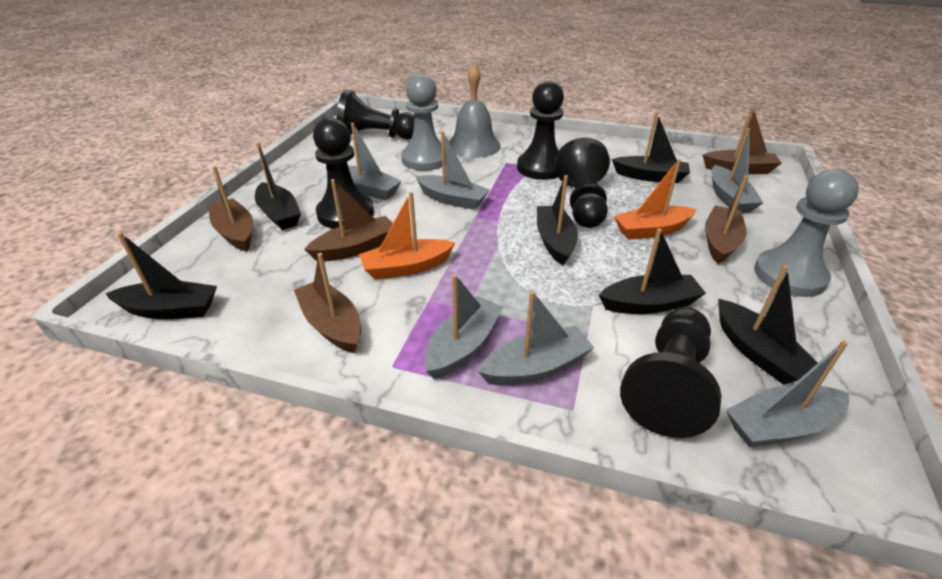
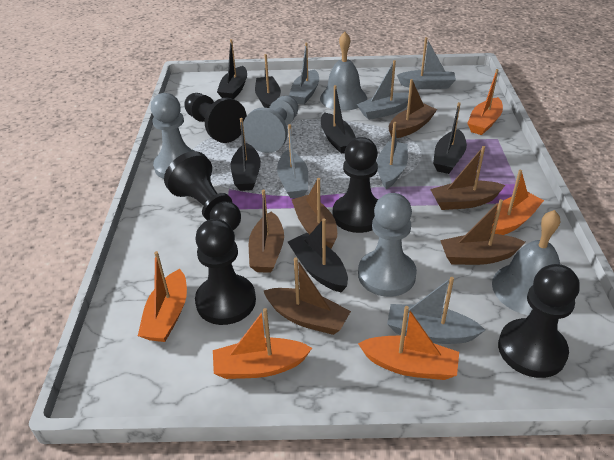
brown boat: 5 -> 6
grey bell: 1 -> 2
grey pawn: 2 -> 3
orange boat: 2 -> 5

